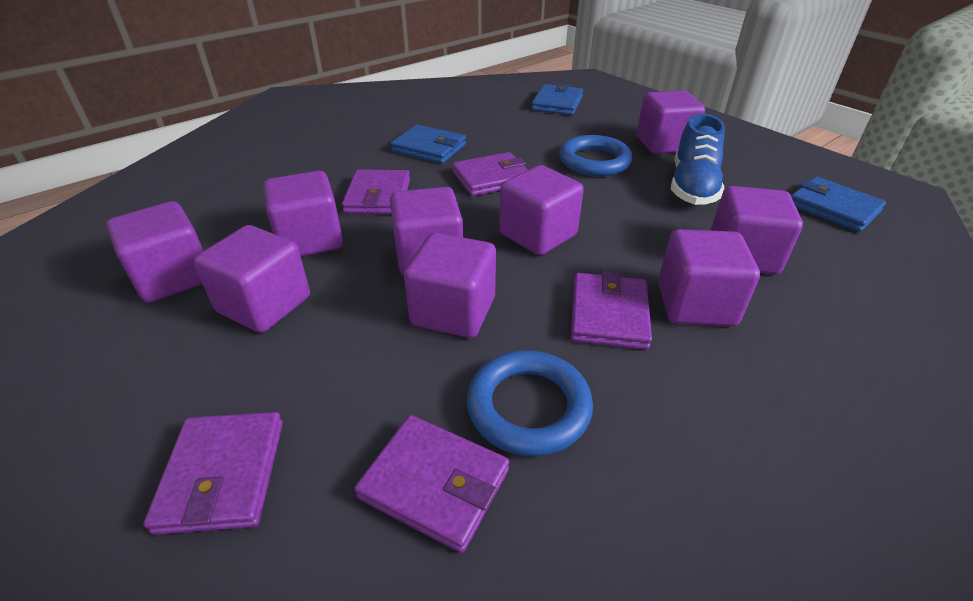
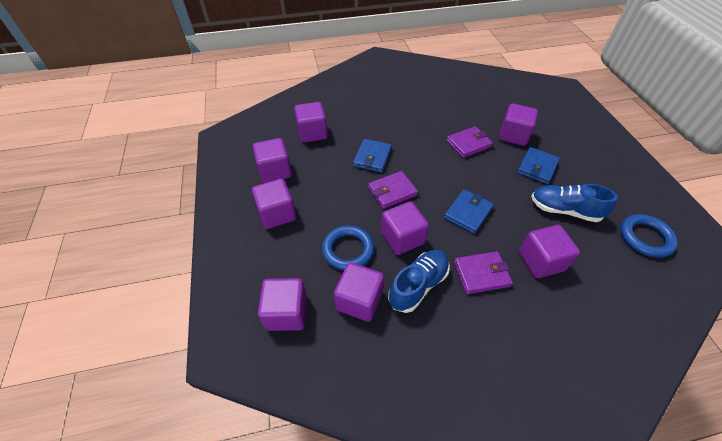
blue shoe: 1 -> 2
purple cube: 9 -> 8
purple wallet: 5 -> 3

